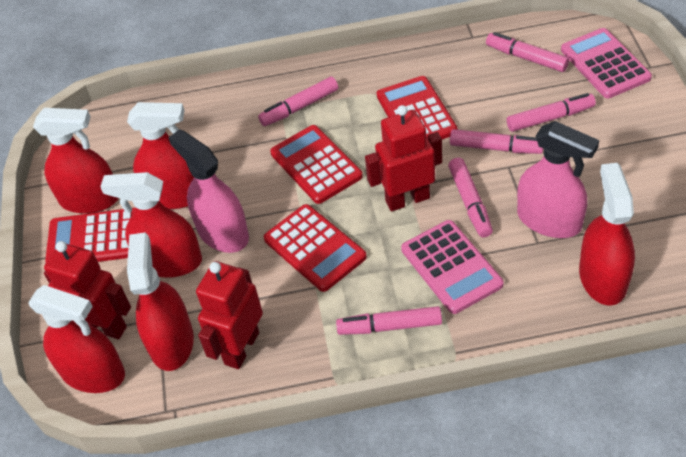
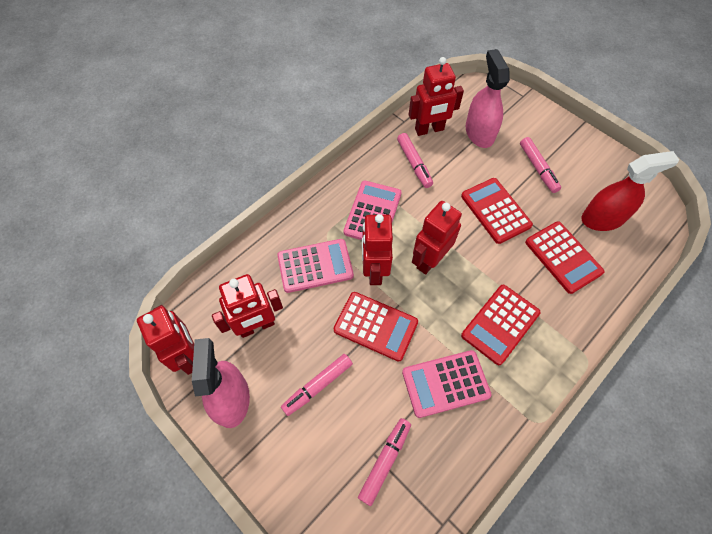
pink calculator: 2 -> 3
pink marker: 6 -> 4
red robot: 3 -> 5
red spray bottle: 6 -> 1

